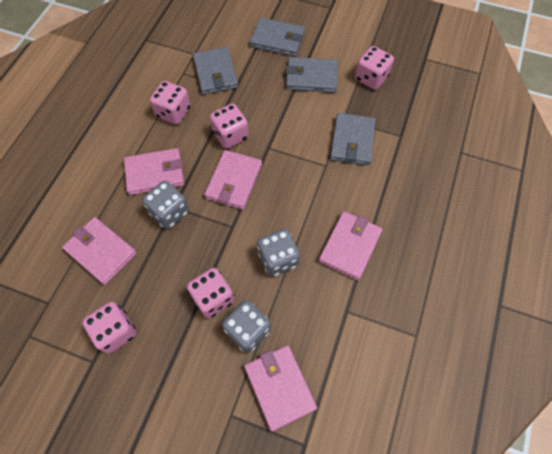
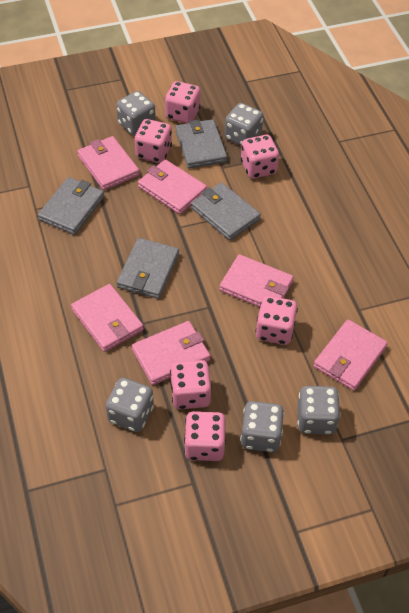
grey dice: 3 -> 5
pink dice: 5 -> 6
pink wallet: 5 -> 6

